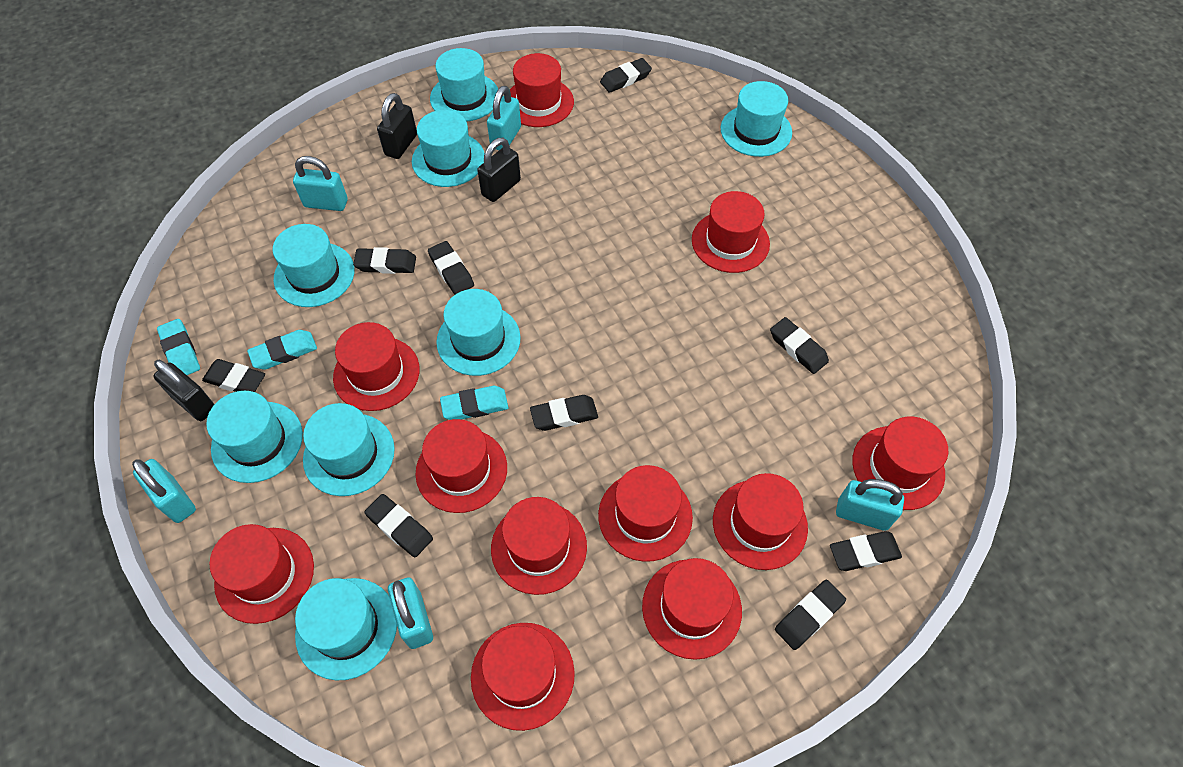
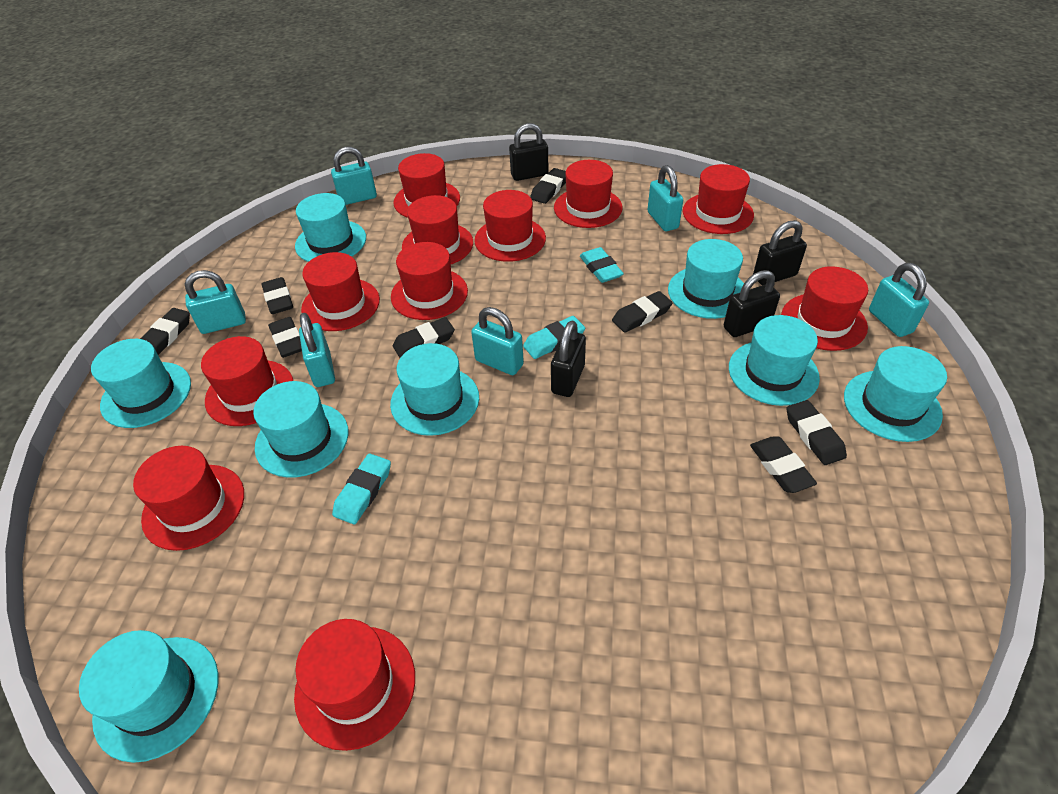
black eraser: 9 -> 8
black padlock: 3 -> 4
turquoise padlock: 5 -> 6

